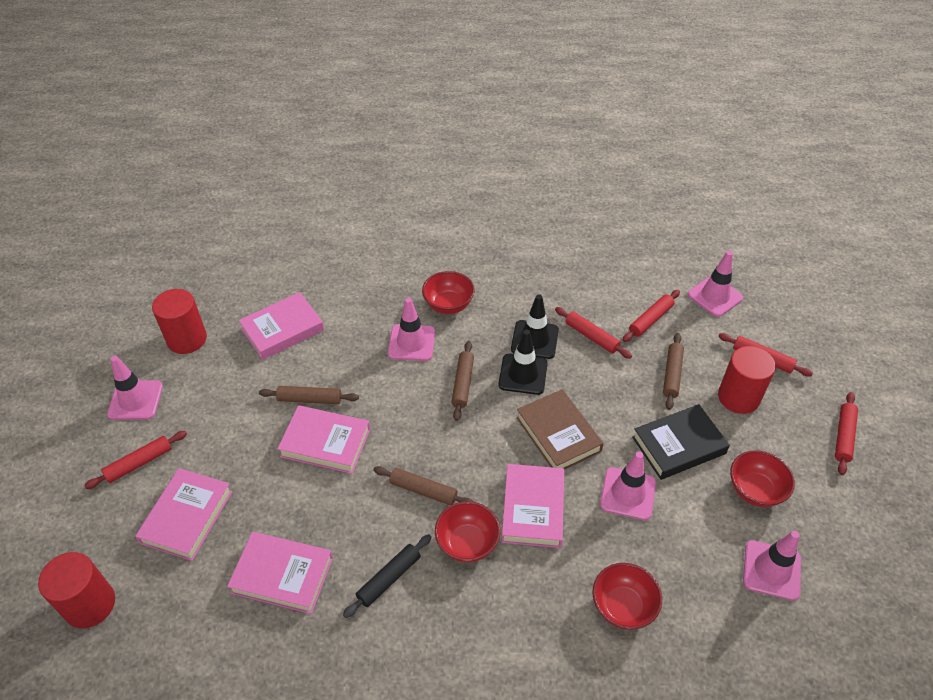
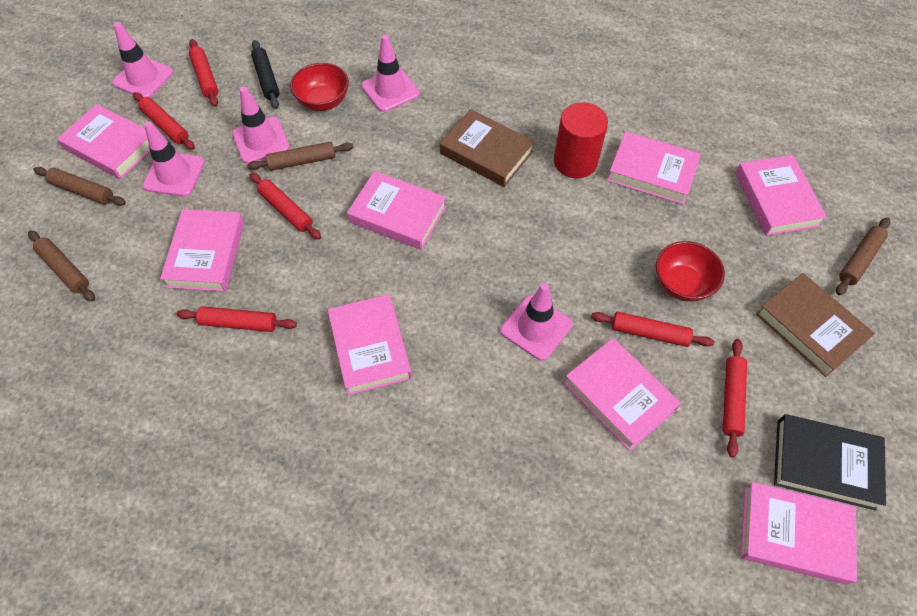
black traffic cone: 2 -> 0
brown book: 1 -> 2
pink book: 5 -> 8
red bowl: 4 -> 2
red cylinder: 3 -> 1
red rolling pin: 5 -> 6

